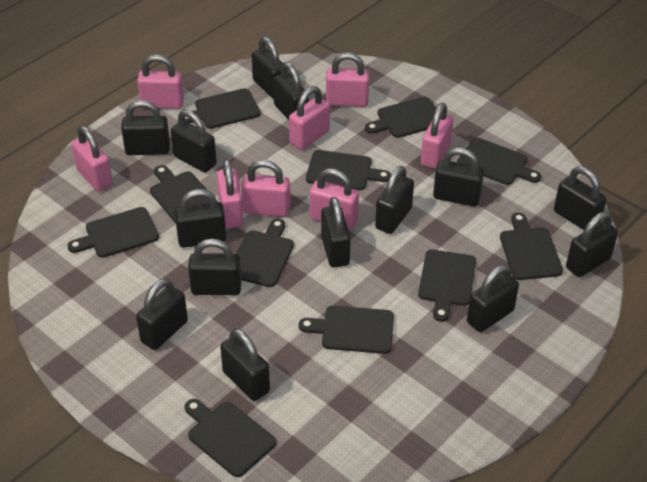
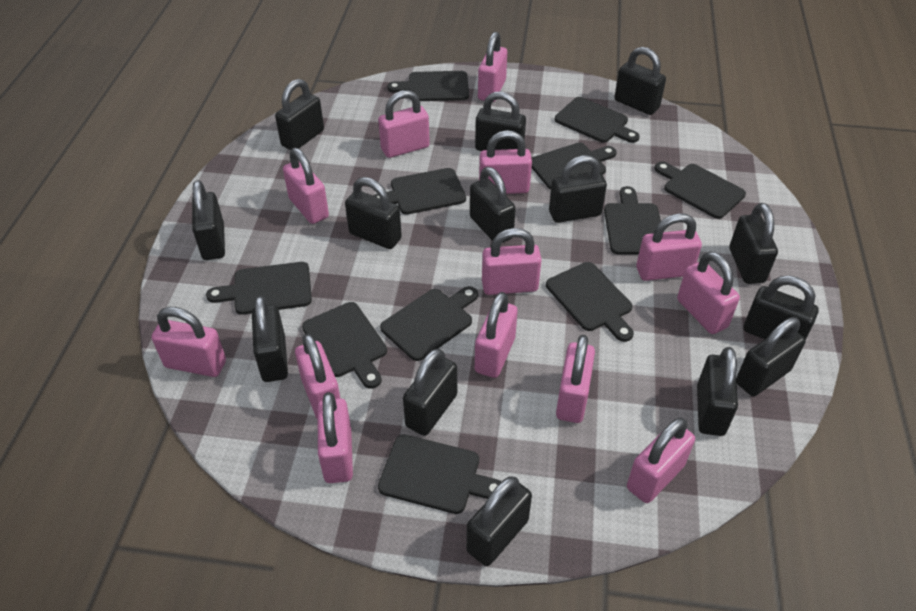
pink padlock: 8 -> 13

